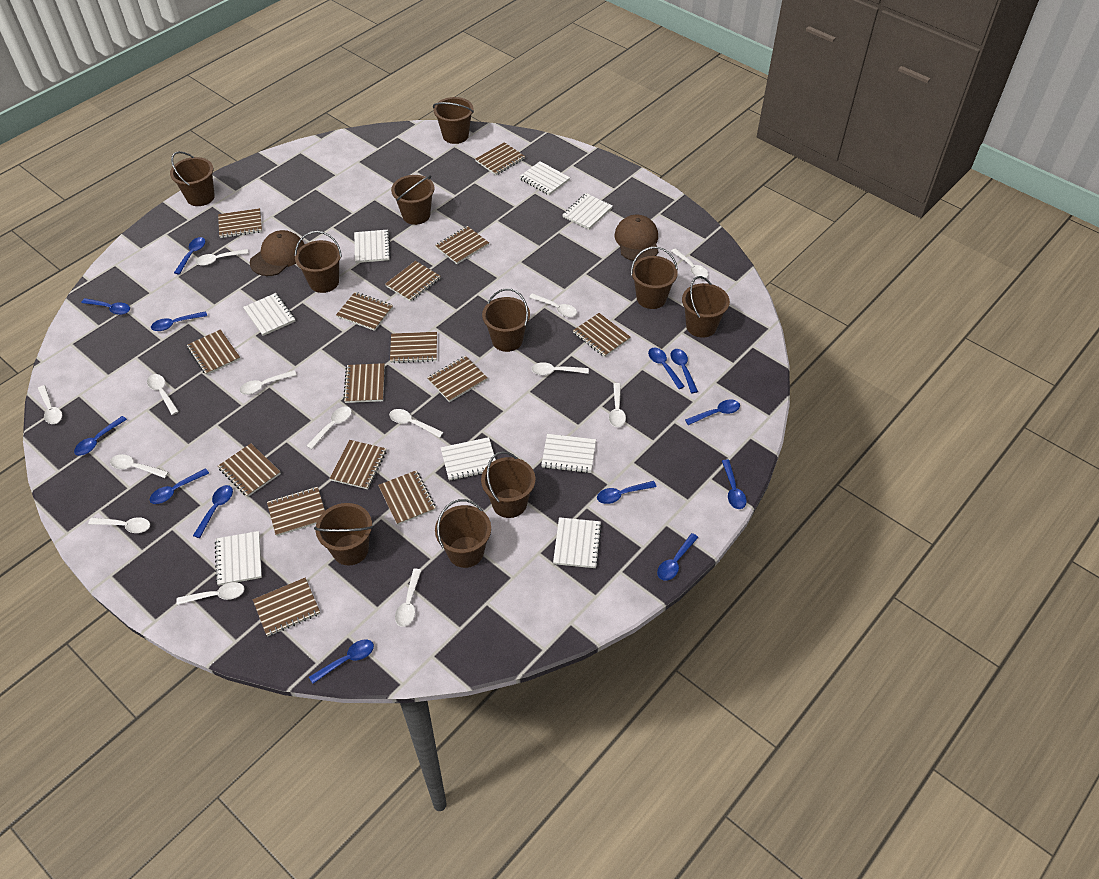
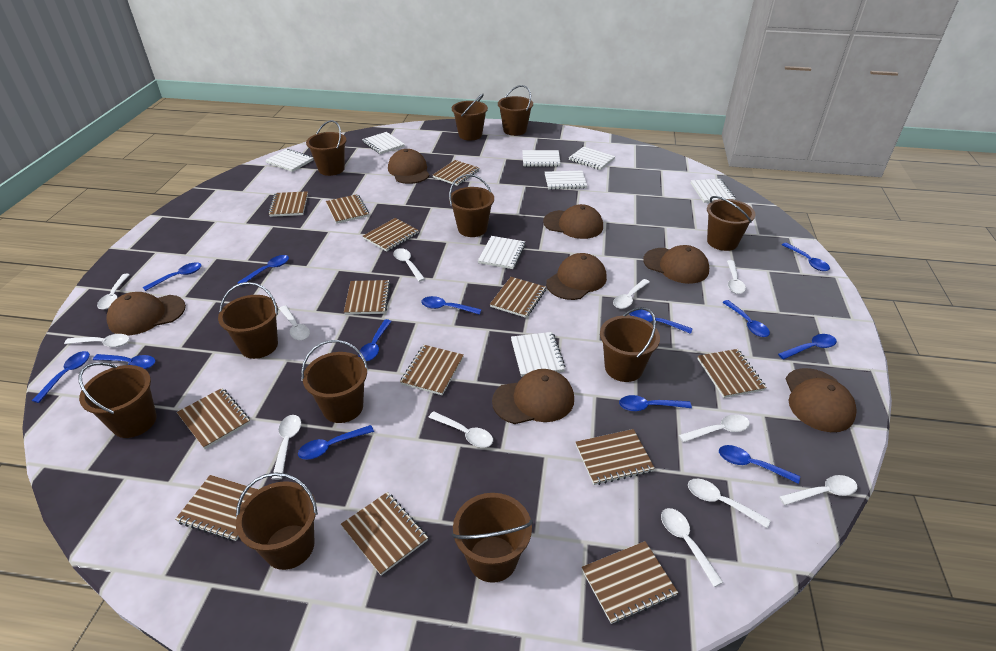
brown bucket: 10 -> 11
brown cap: 2 -> 7
brown notebook: 15 -> 13
white spoon: 14 -> 12

